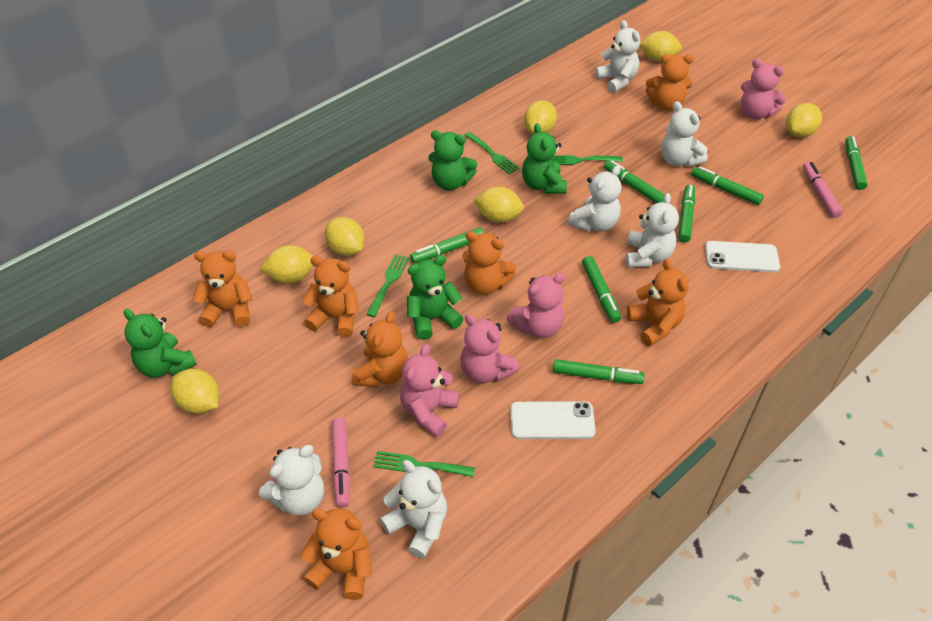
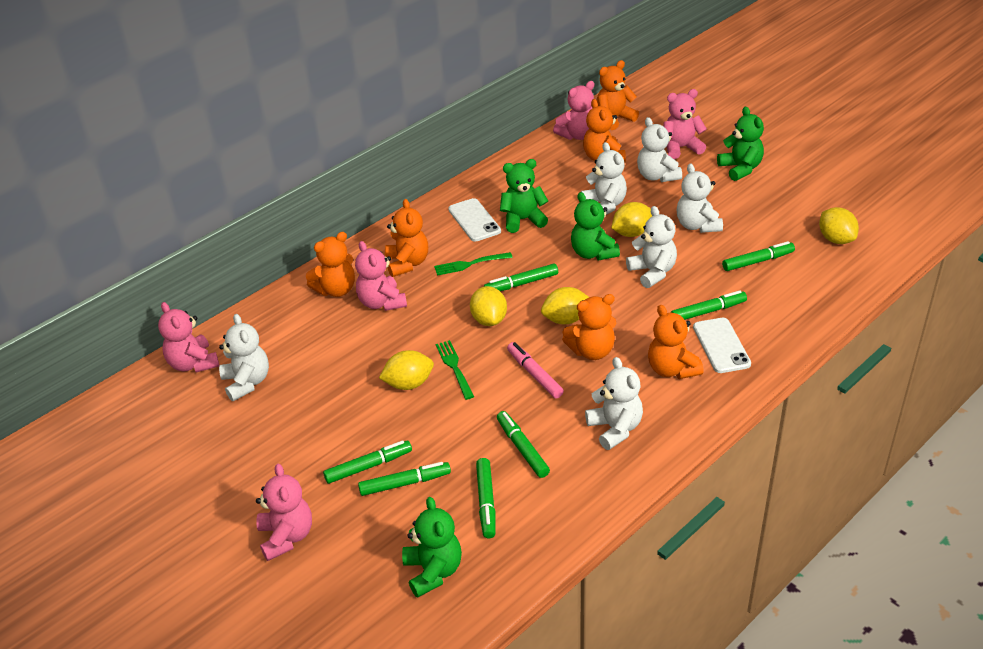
green fork: 4 -> 2
orange teddy bear: 7 -> 6
pink marker: 2 -> 1
pink teddy bear: 4 -> 5
yellow lemon: 7 -> 5

